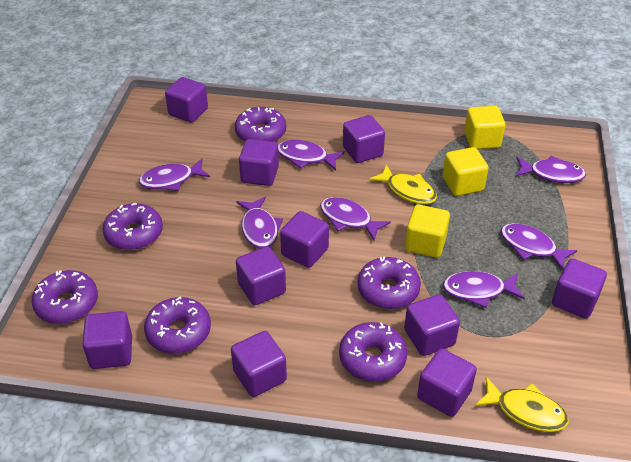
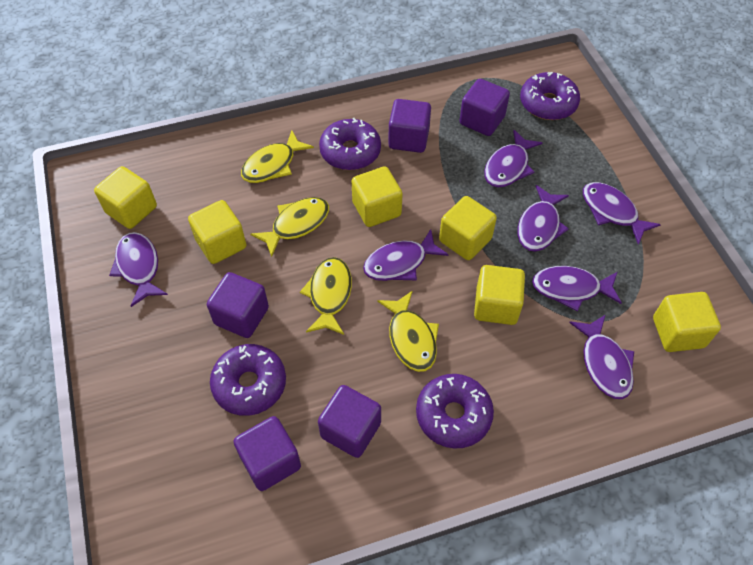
purple cube: 10 -> 5
purple donut: 6 -> 4
yellow cube: 3 -> 6
yellow fish: 2 -> 4

